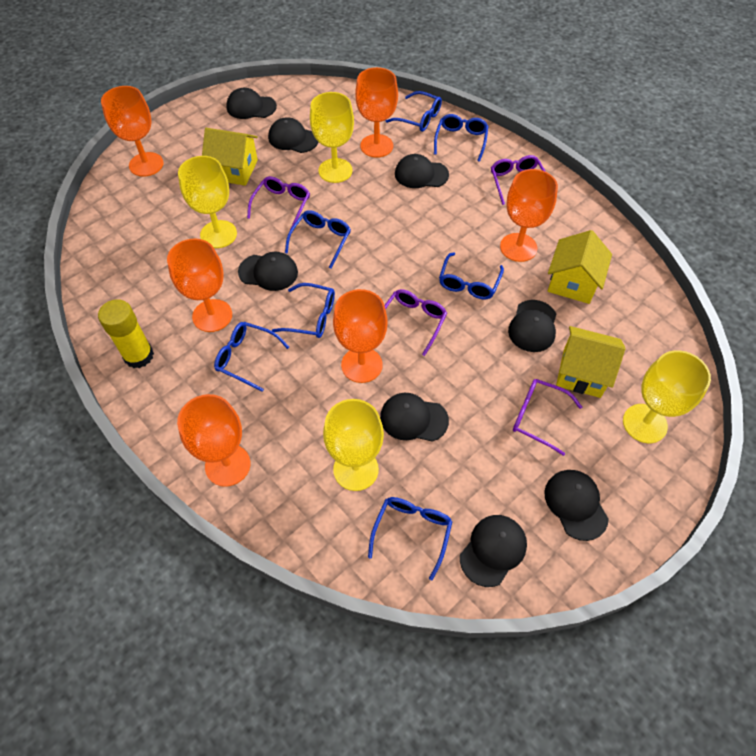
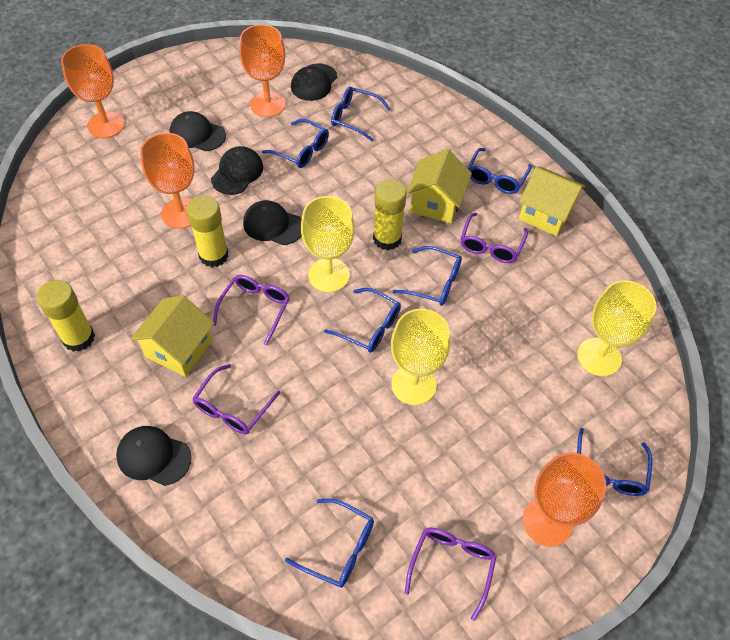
black cap: 8 -> 5
orange goblet: 6 -> 4
yellow glue stick: 1 -> 3
yellow goblet: 4 -> 3

